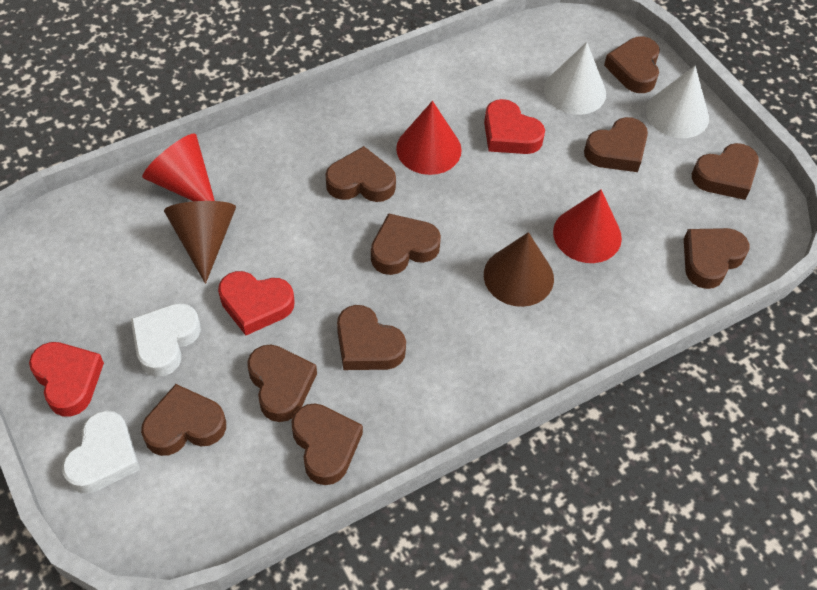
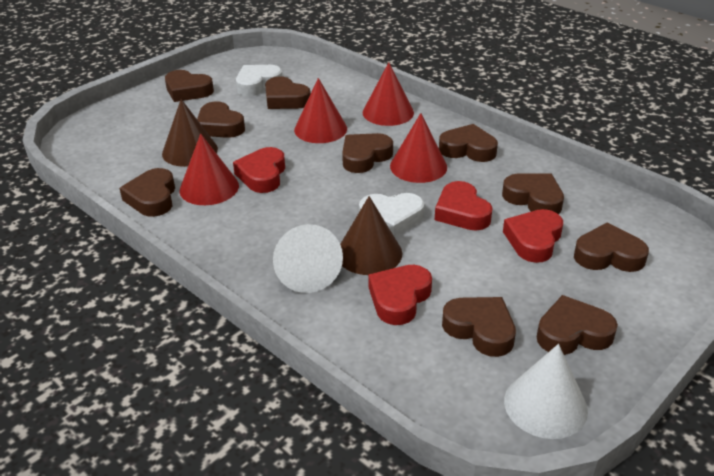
red cone: 3 -> 4
red heart: 3 -> 4

